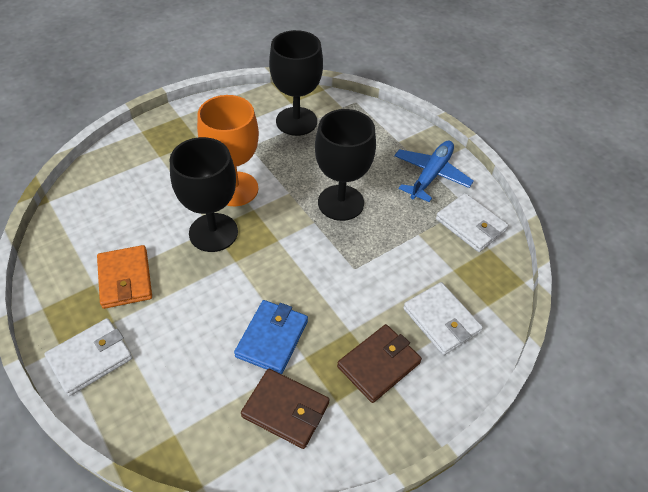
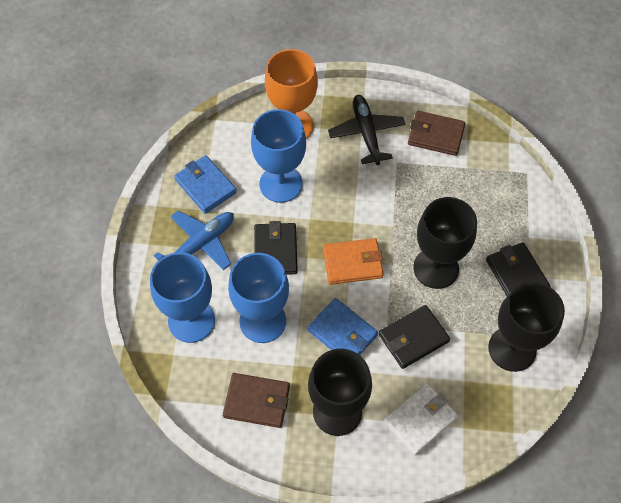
black plane: 0 -> 1
black wallet: 0 -> 3
blue goblet: 0 -> 3
blue wallet: 1 -> 2
white wallet: 3 -> 1

